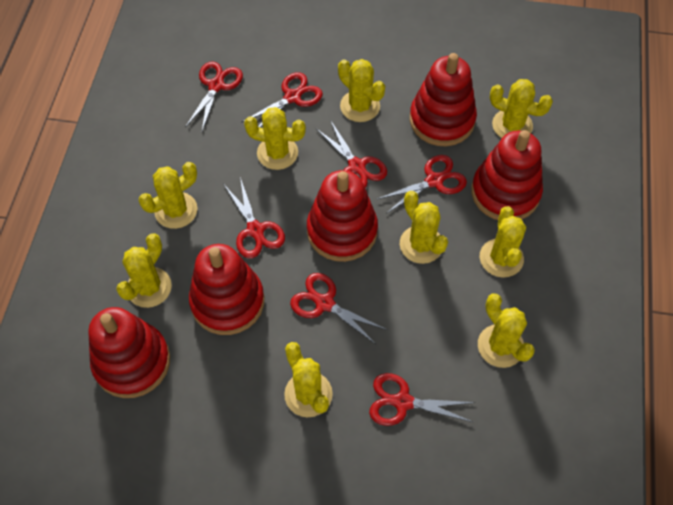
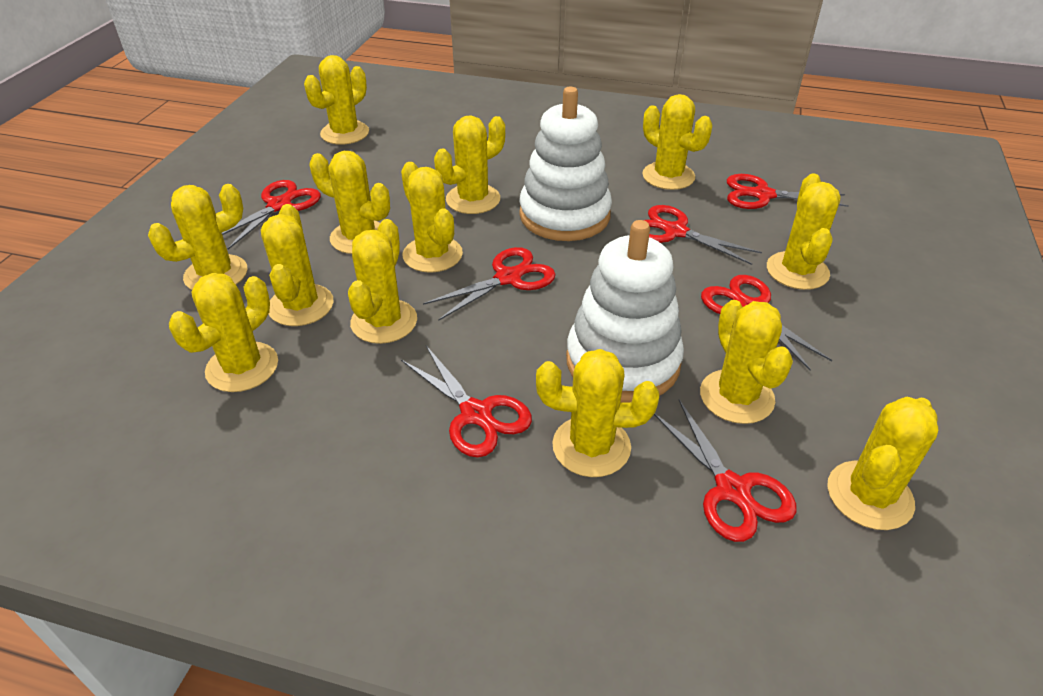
red stacking toy: 5 -> 0
white stacking toy: 0 -> 2
yellow cactus: 9 -> 13

